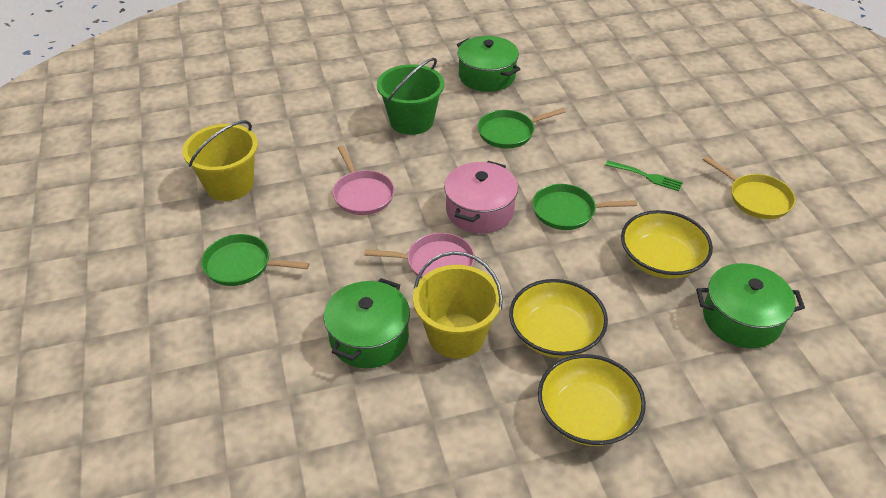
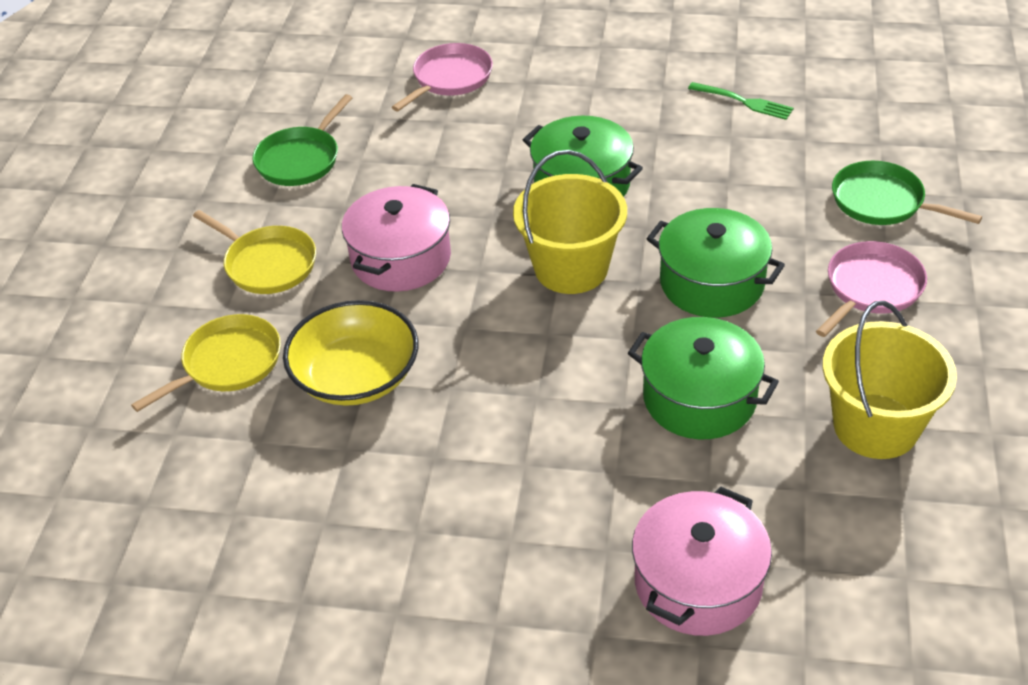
green bucket: 1 -> 0
green pan: 3 -> 2
pink pot: 1 -> 2
yellow bowl: 3 -> 1
yellow pan: 1 -> 2

